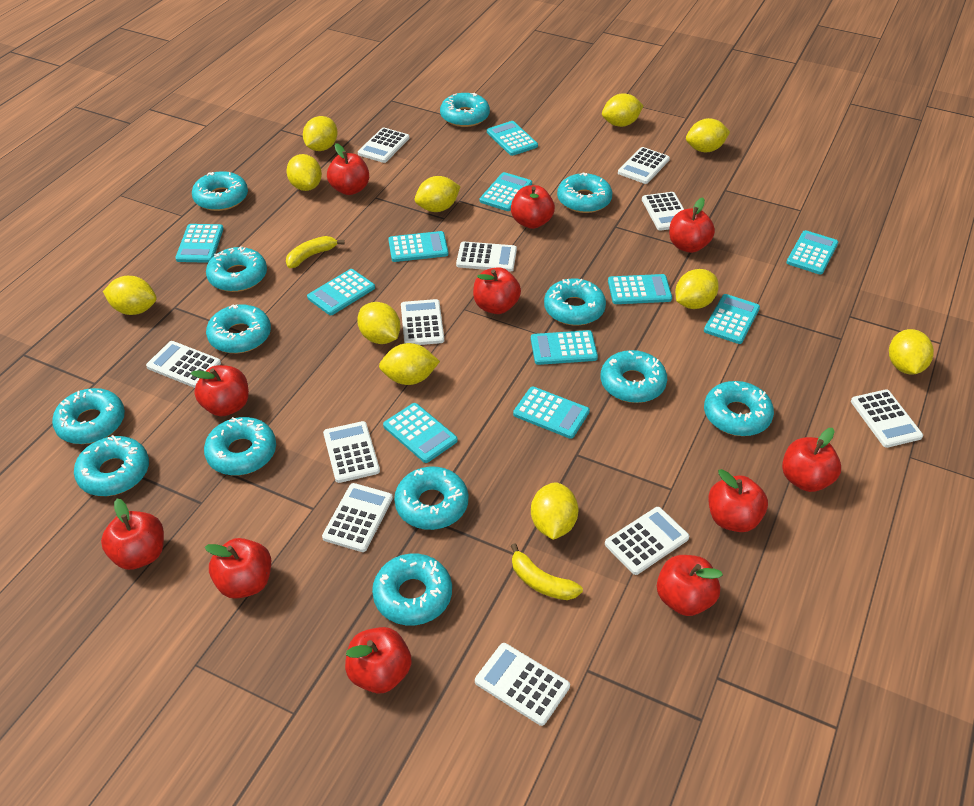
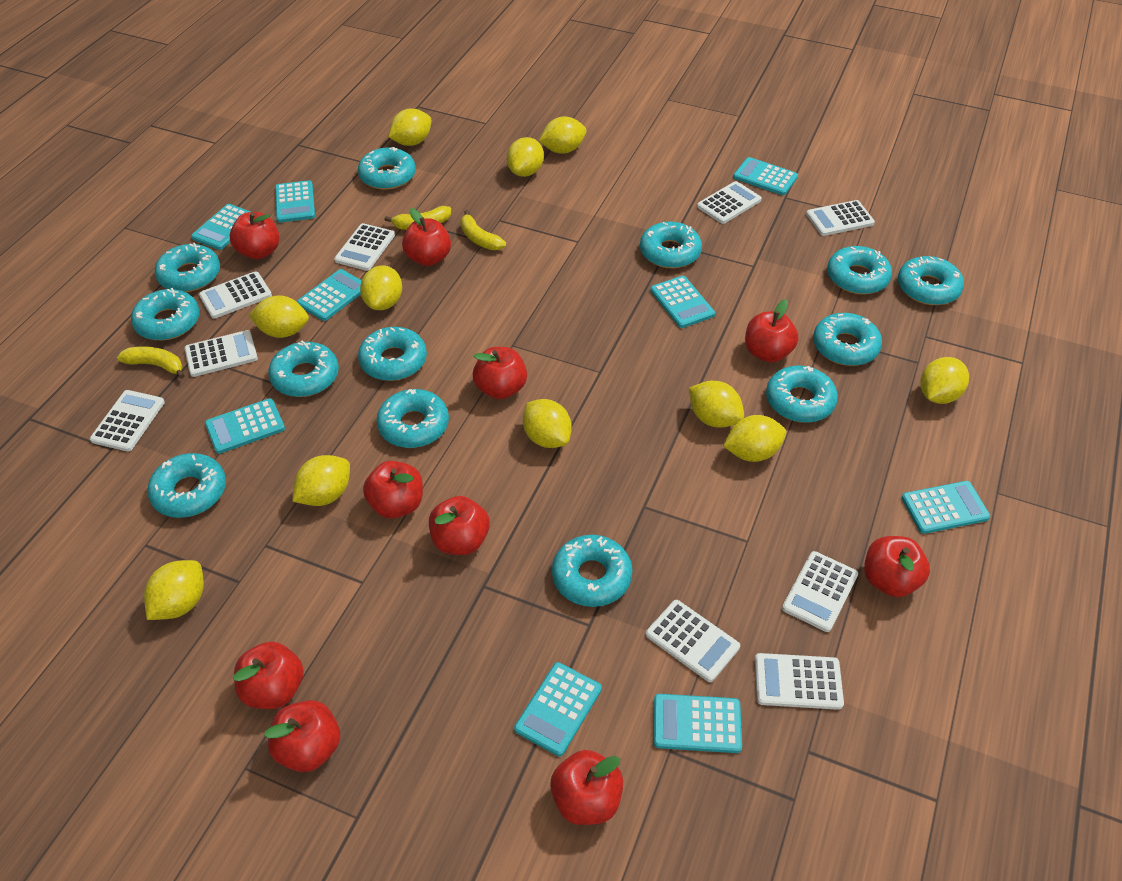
red apple: 11 -> 10
turquoise calculator: 11 -> 9
white calculator: 11 -> 9
yellow banana: 2 -> 3

